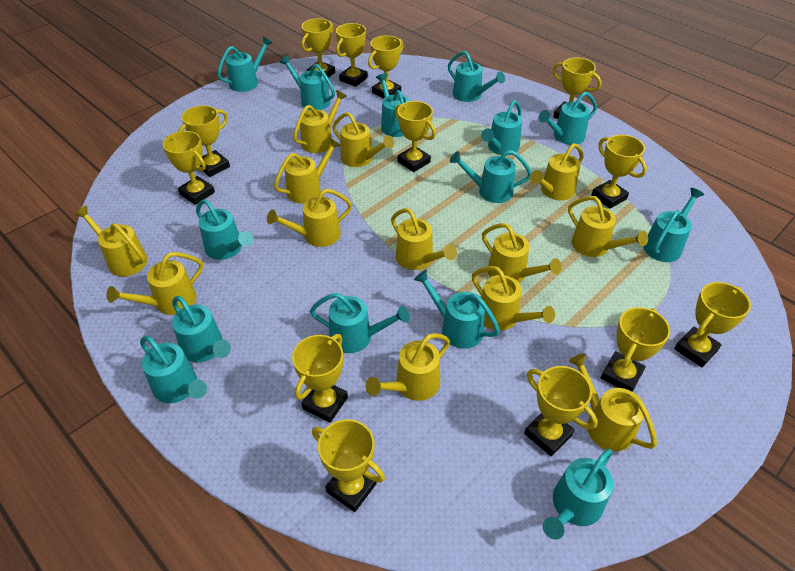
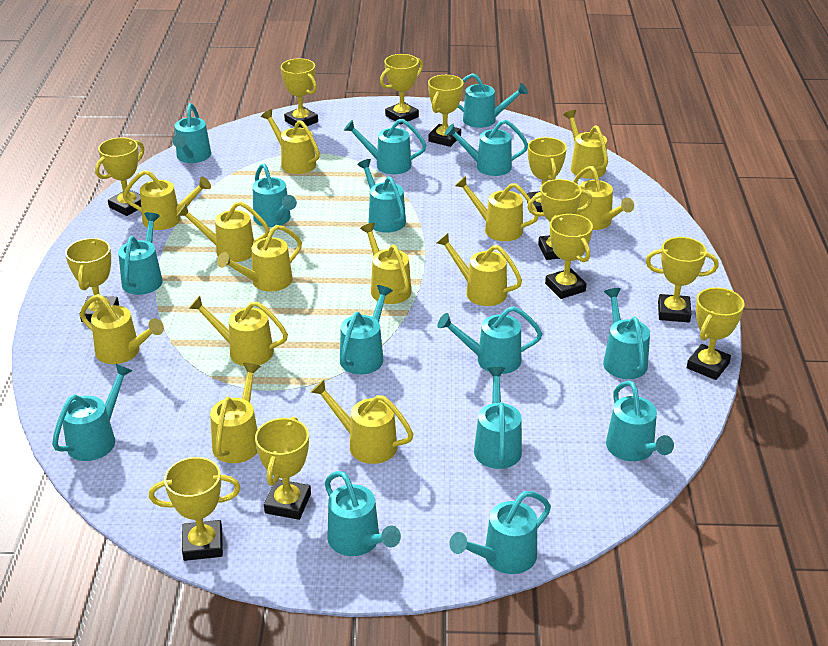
turquoise watering can: 14 -> 15
yellow trophy: 13 -> 12

